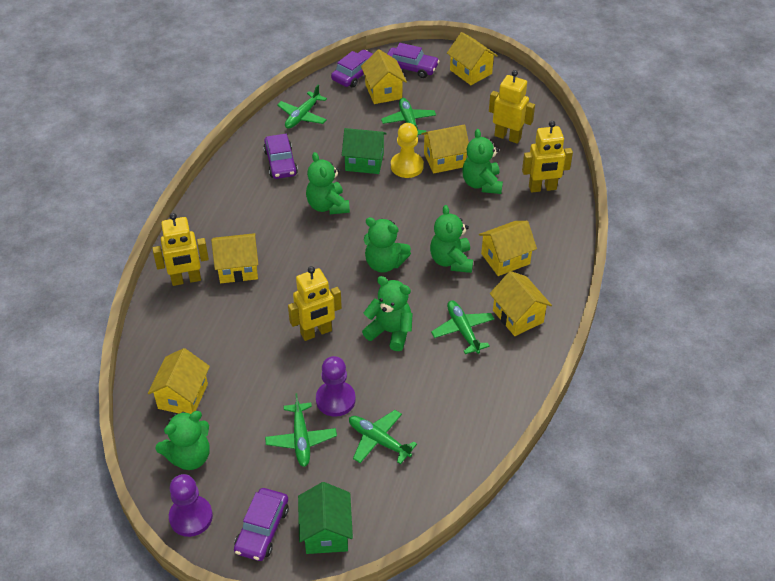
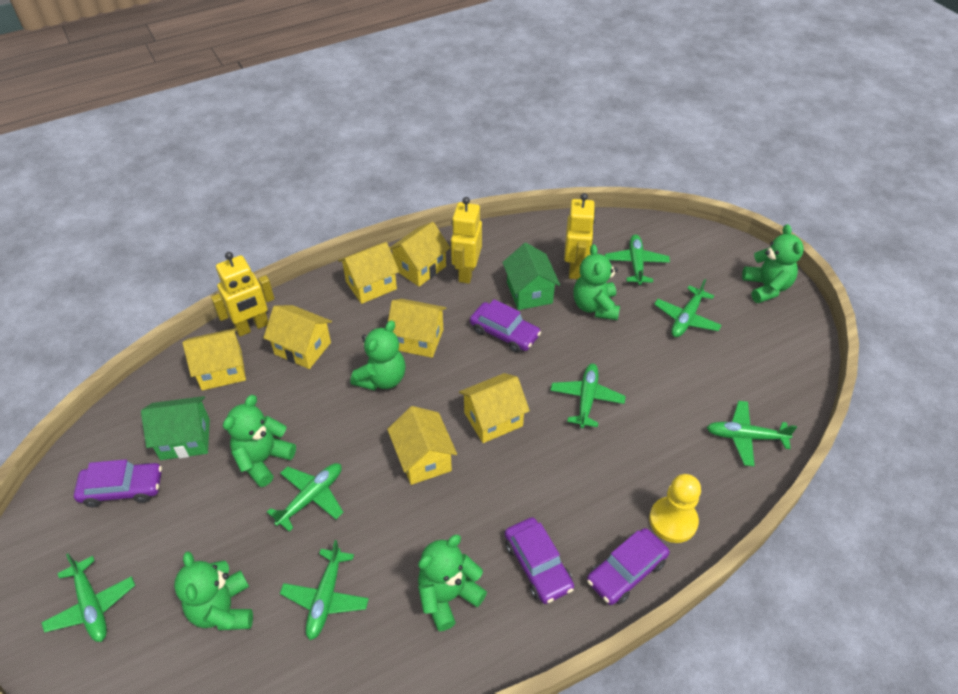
green plane: 5 -> 7
purple pawn: 2 -> 0
yellow robot: 4 -> 3

